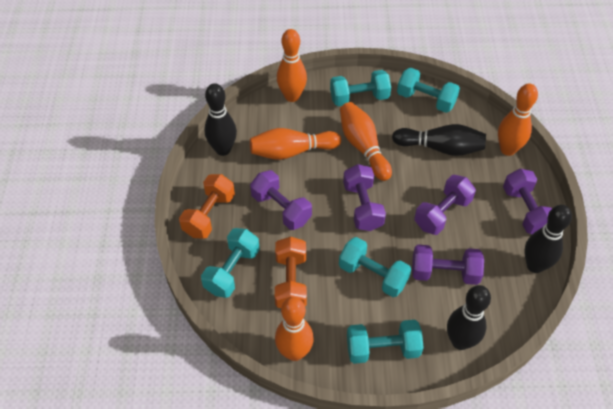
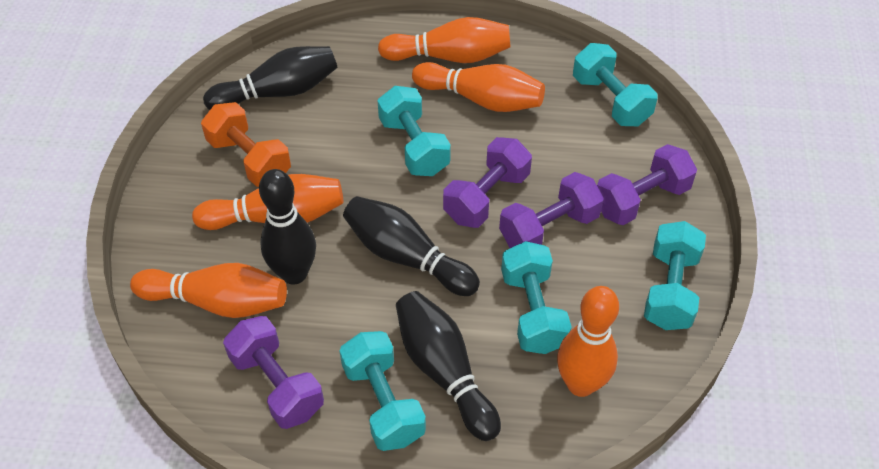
orange dumbbell: 2 -> 1
purple dumbbell: 5 -> 4

